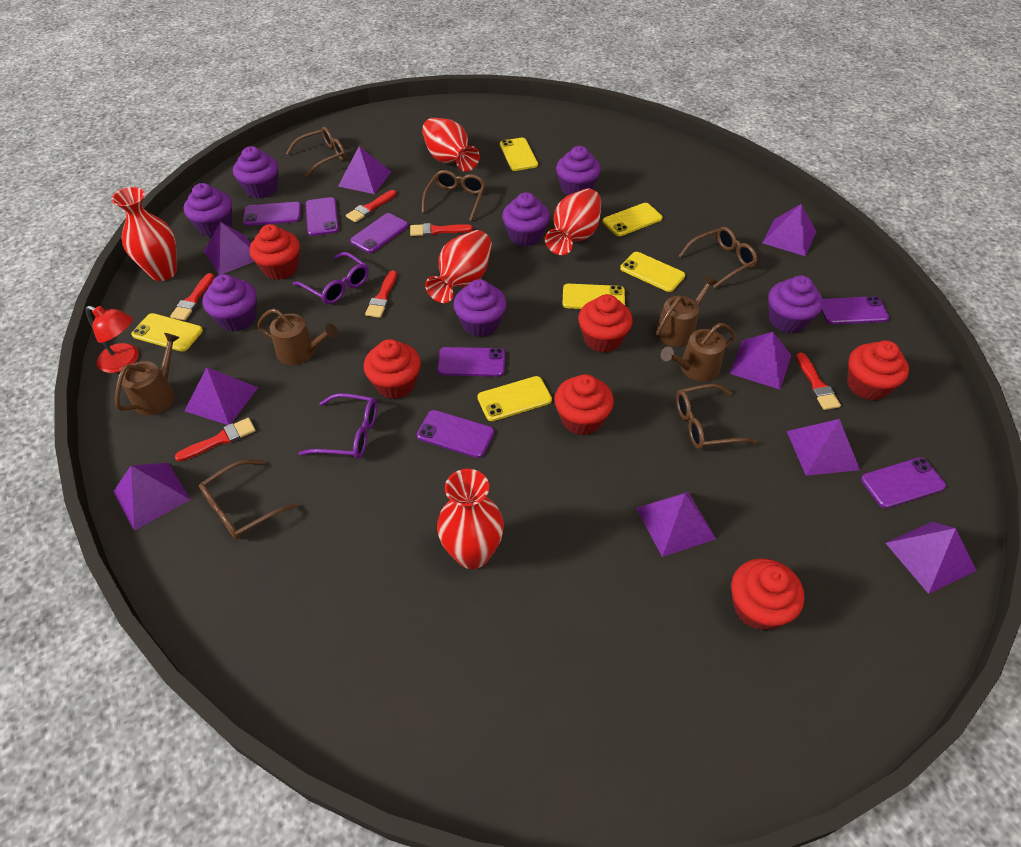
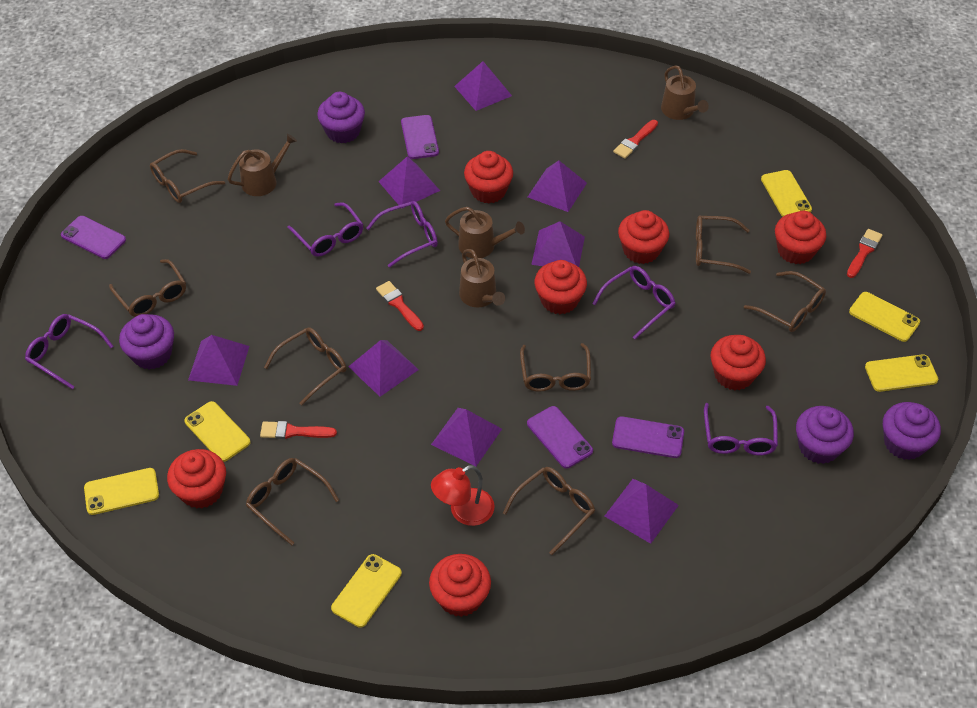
brown glasses: 5 -> 8
purple cupcake: 7 -> 4
purple glasses: 2 -> 5
purple phone: 7 -> 4
purple pyramid: 9 -> 8
red brush: 6 -> 4
red cupcake: 6 -> 7
red vase: 5 -> 0

